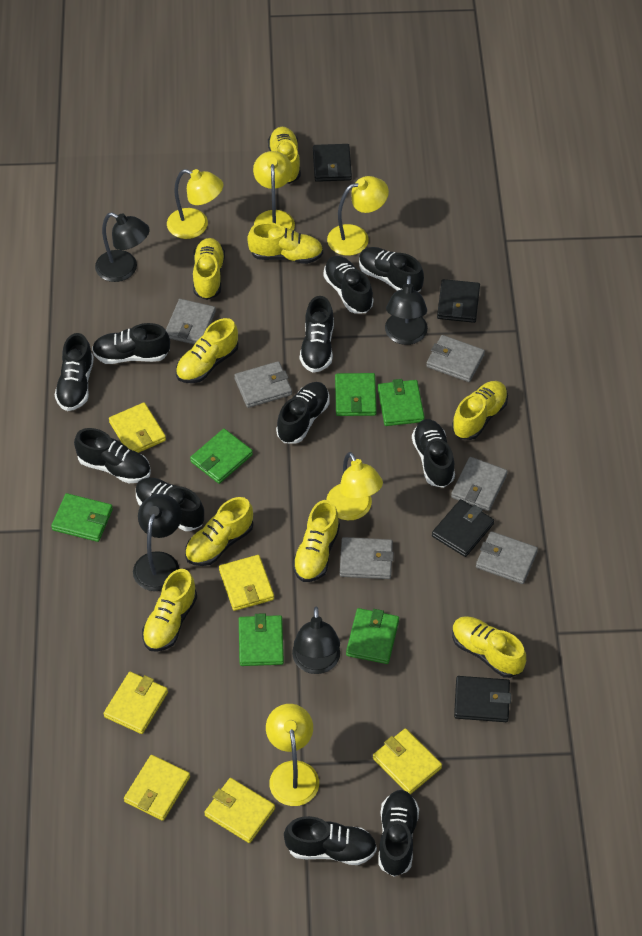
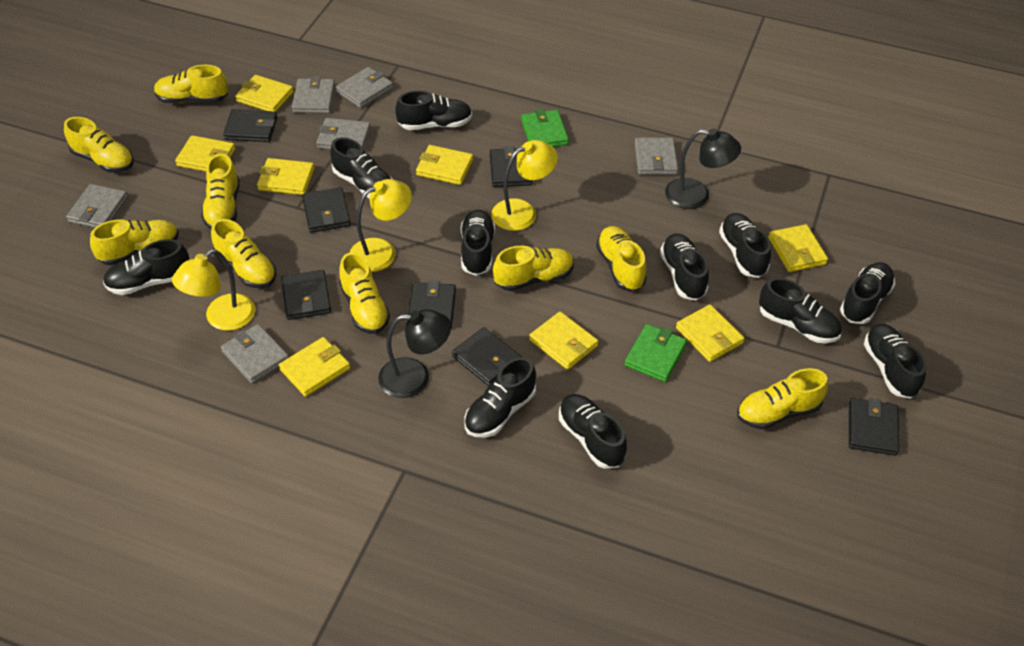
black lamp: 4 -> 2
black wallet: 4 -> 7
green wallet: 6 -> 2
yellow lamp: 5 -> 3
yellow wallet: 6 -> 8

